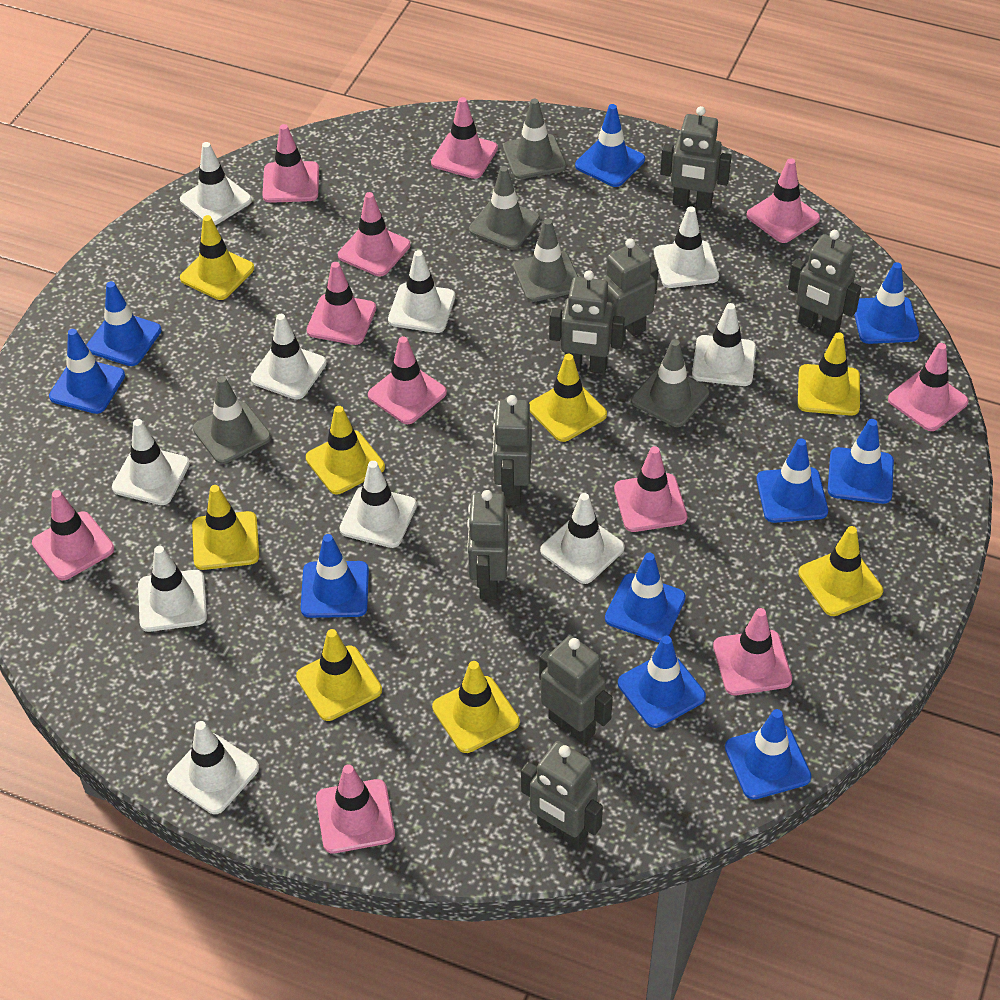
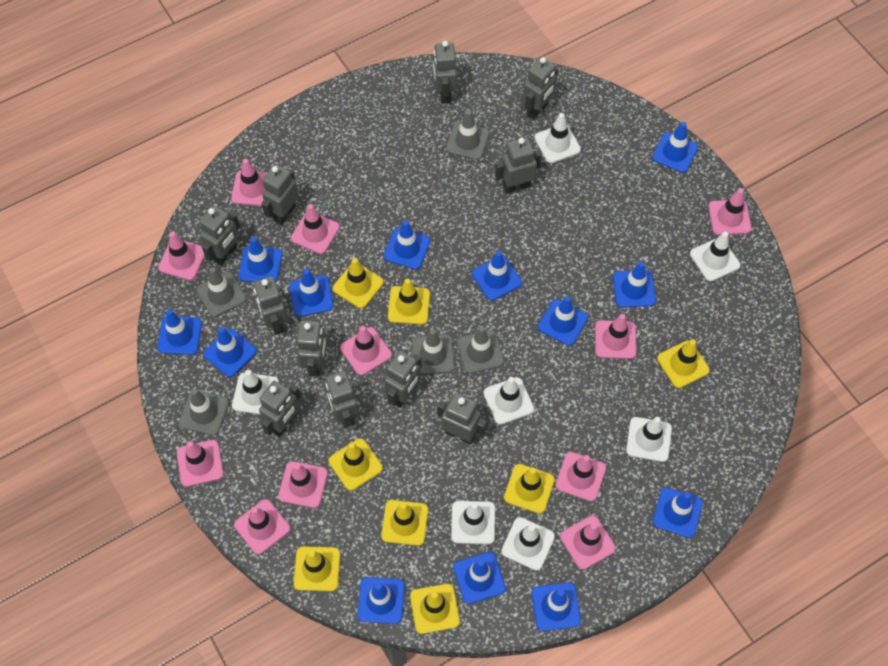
blue traffic cone: 10 -> 13
grey robot: 8 -> 11
white traffic cone: 10 -> 7

